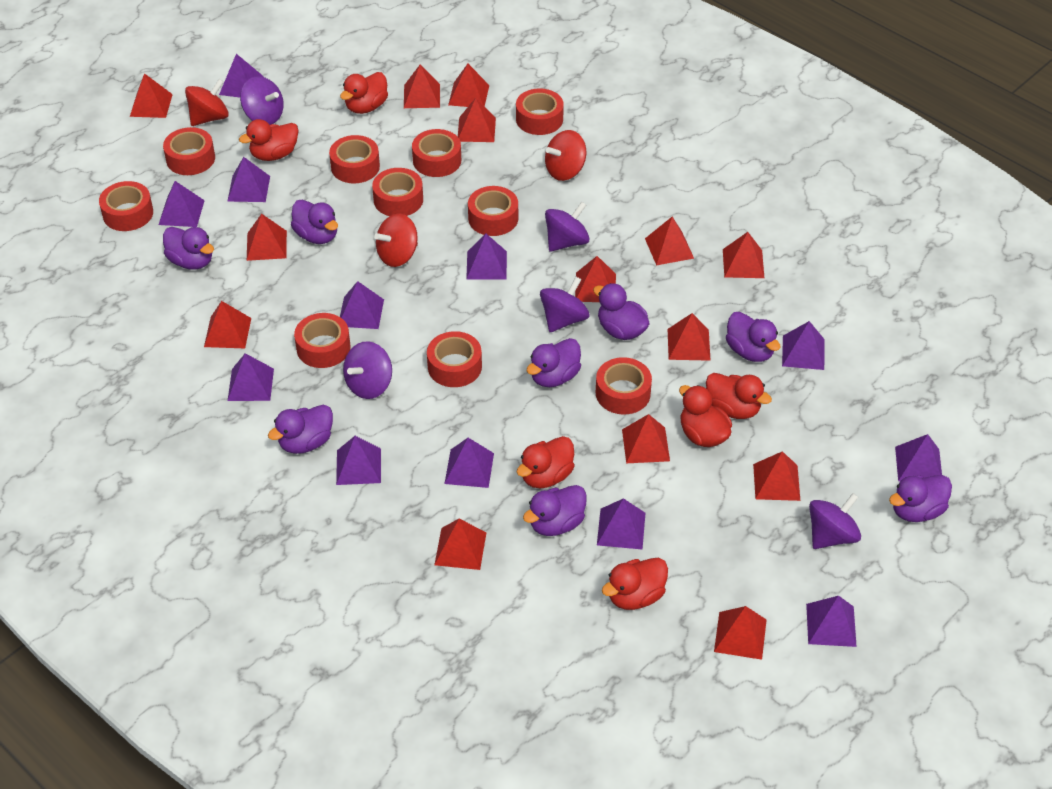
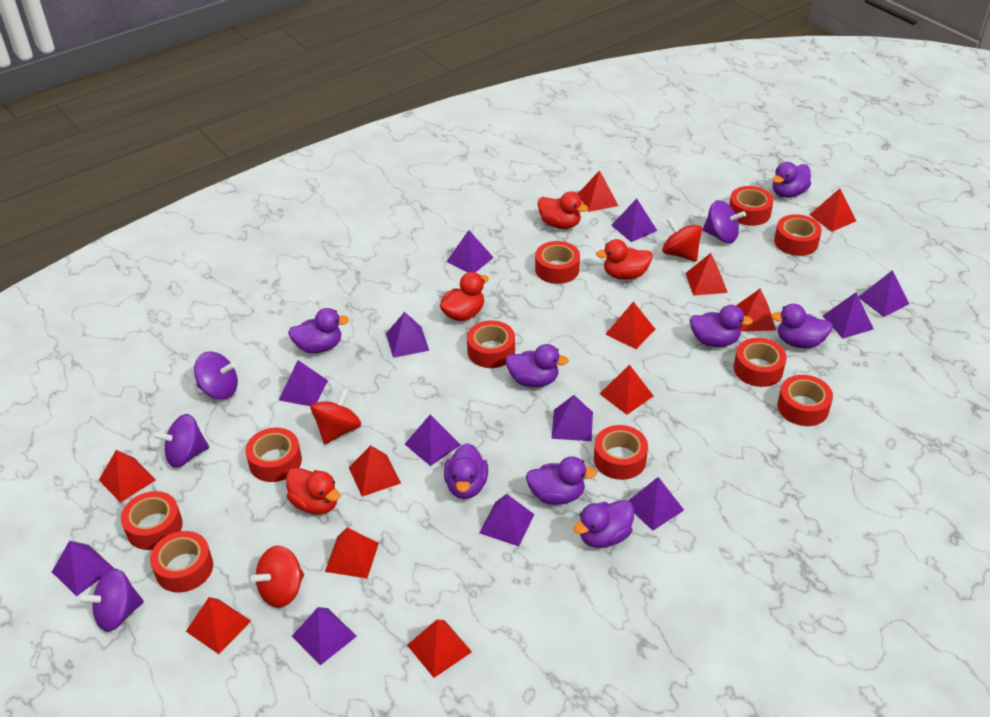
purple spinning top: 5 -> 4
red duck: 6 -> 4
red pyramid: 14 -> 11

